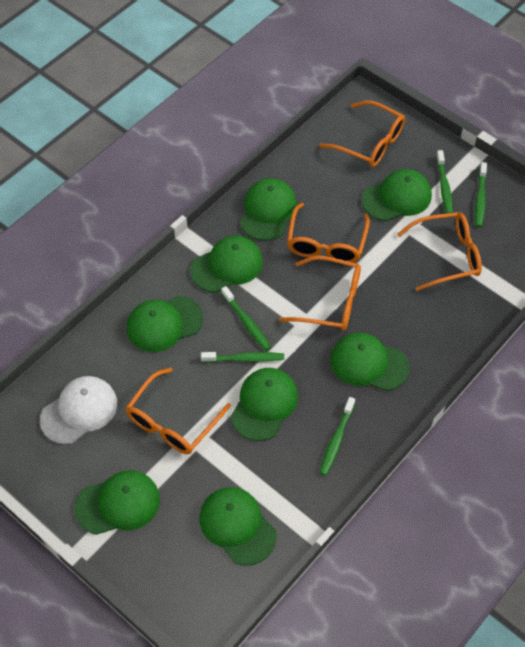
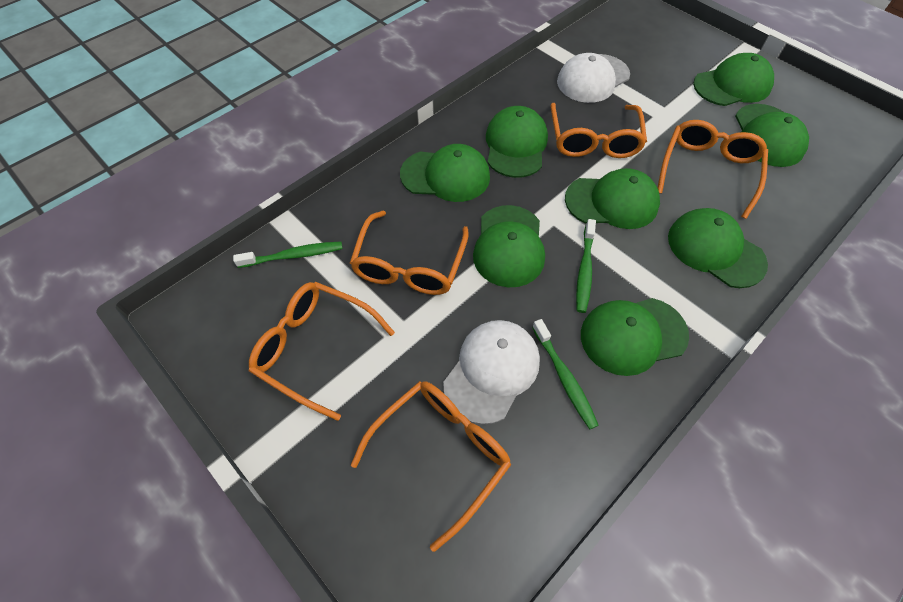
green toothbrush: 5 -> 3
white cap: 1 -> 2

